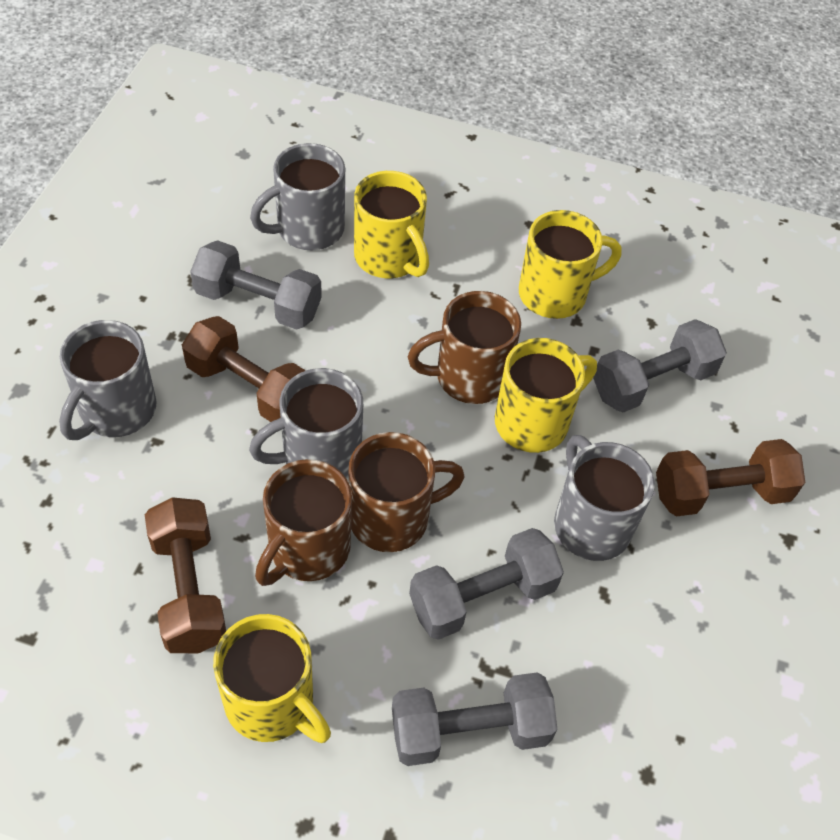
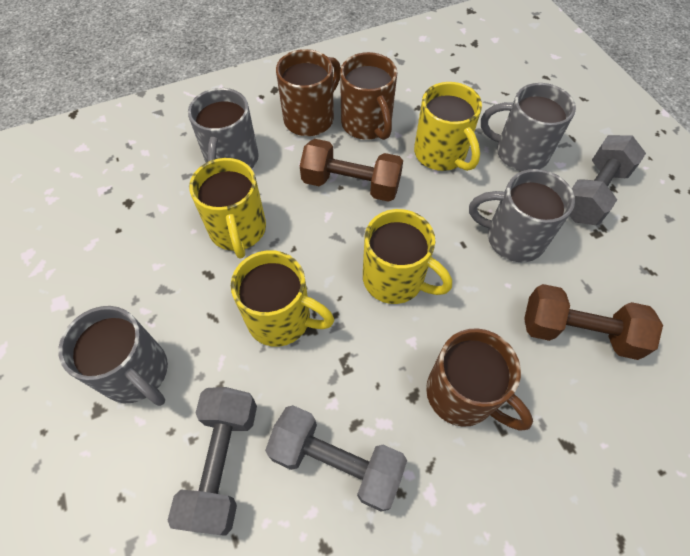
brown dumbbell: 3 -> 2
grey dumbbell: 4 -> 3

